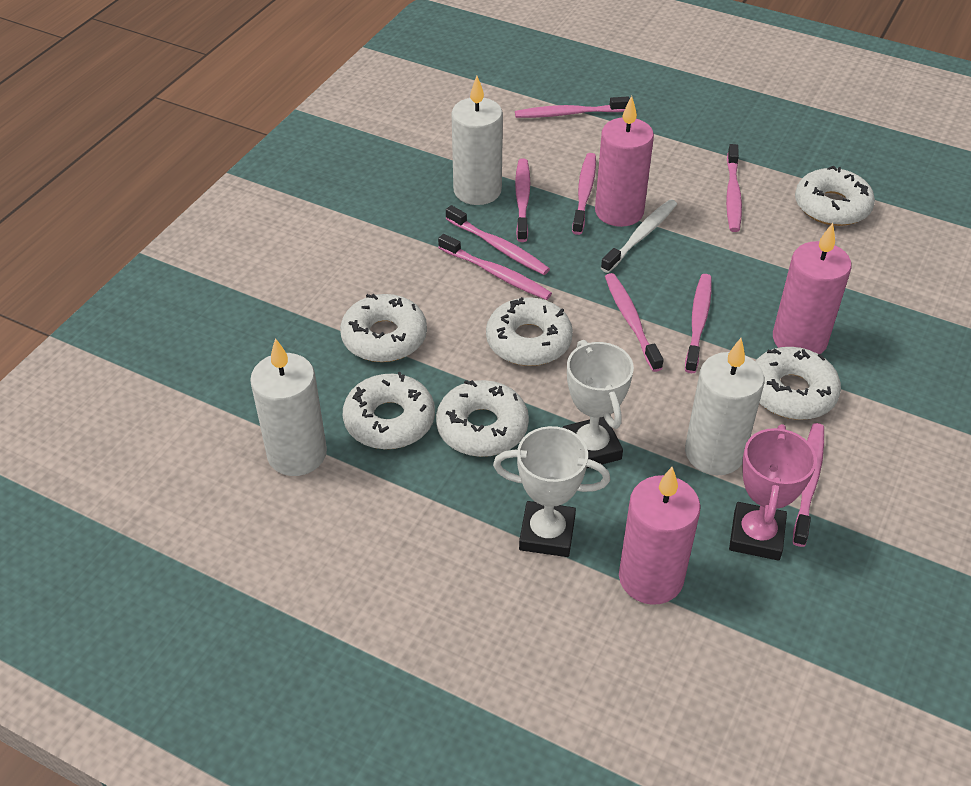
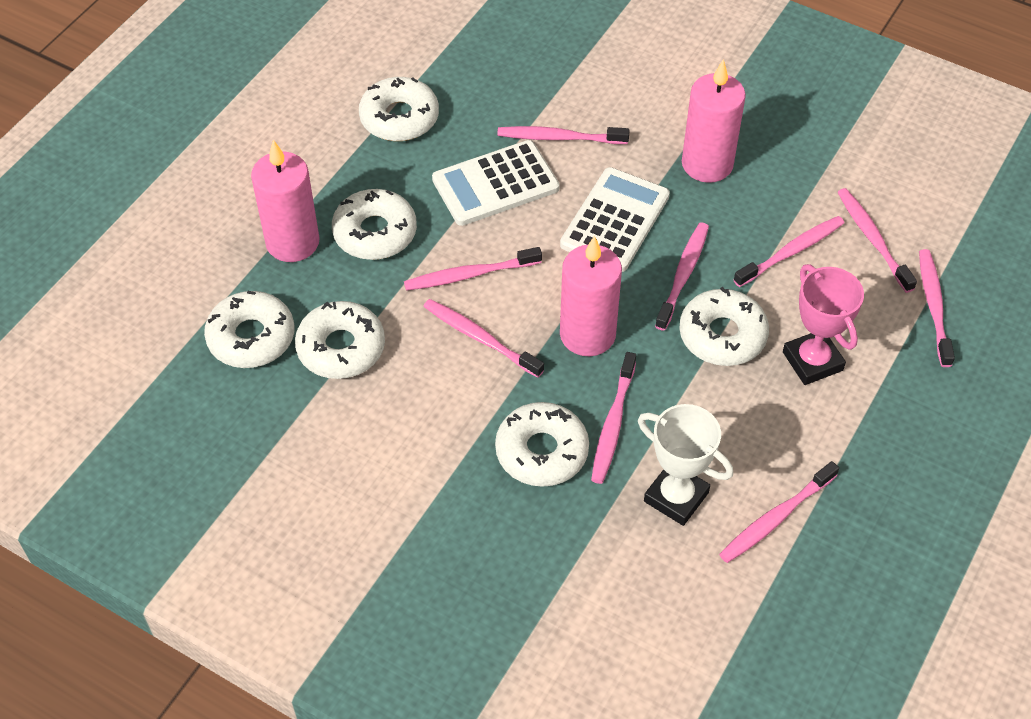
white calculator: 0 -> 2
white candle: 3 -> 0
white toothbrush: 1 -> 0
white trophy: 2 -> 1

